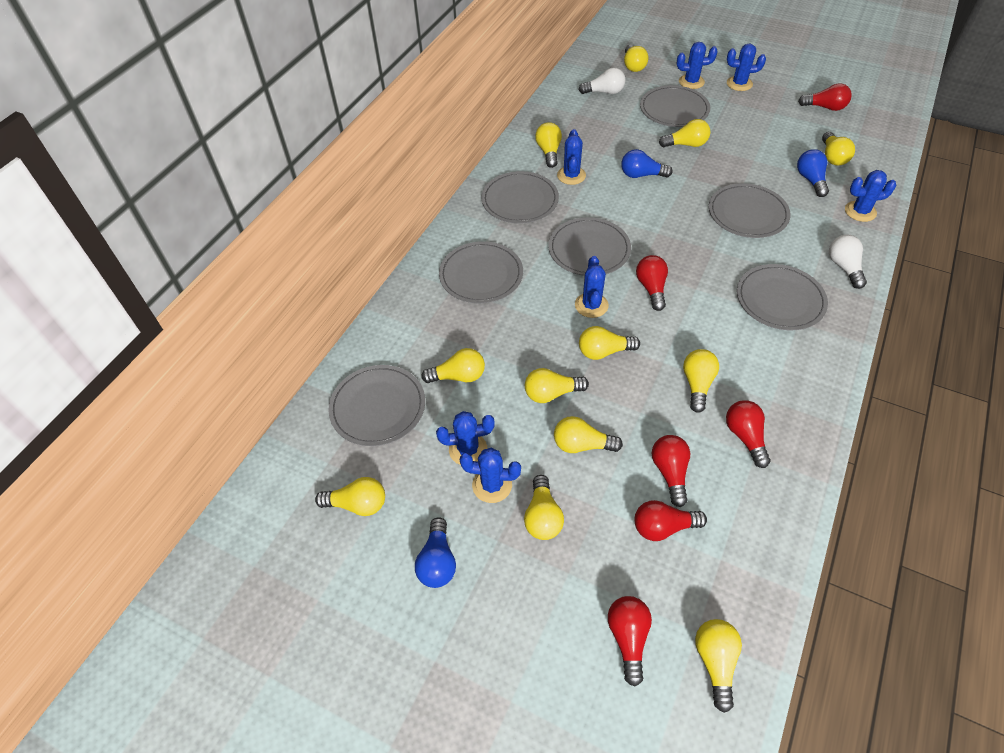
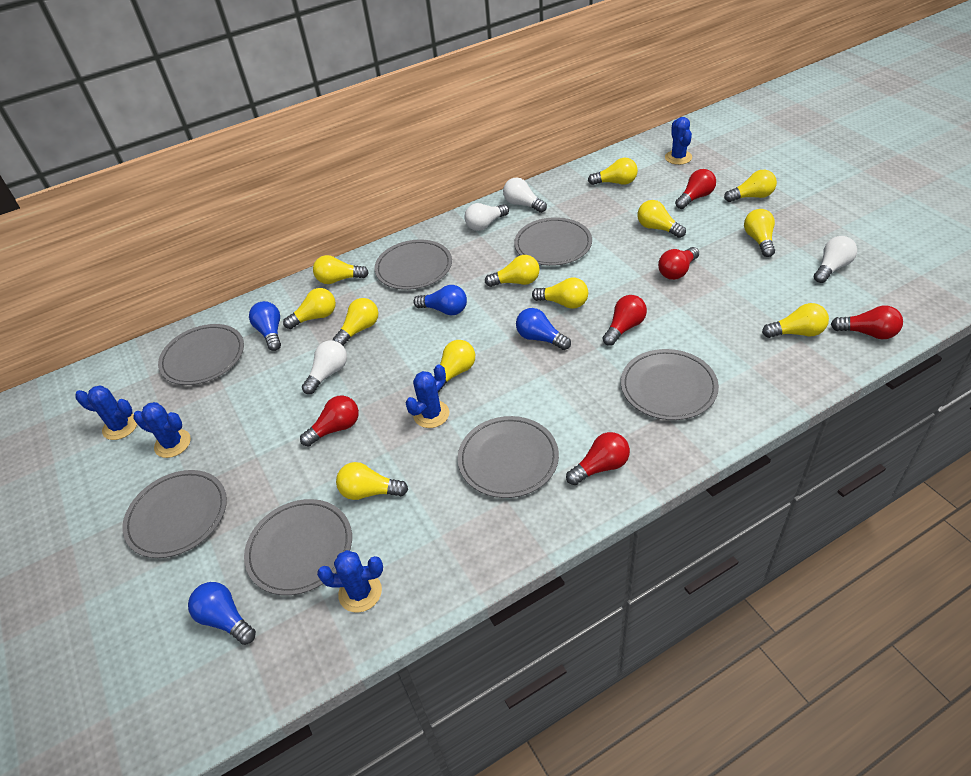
blue cactus: 7 -> 5
blue light bulb: 3 -> 4
white light bulb: 2 -> 4

